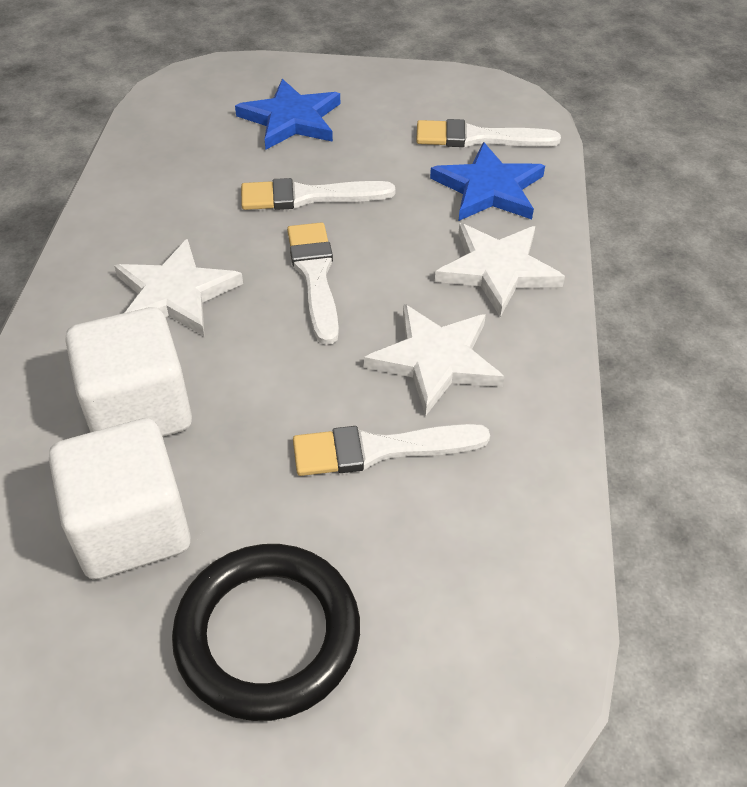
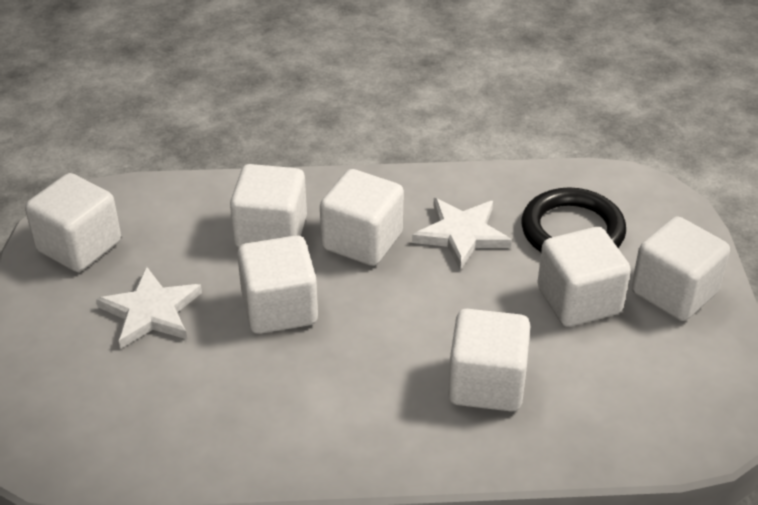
blue star: 2 -> 0
white brush: 4 -> 0
white cube: 2 -> 7
white star: 3 -> 2

